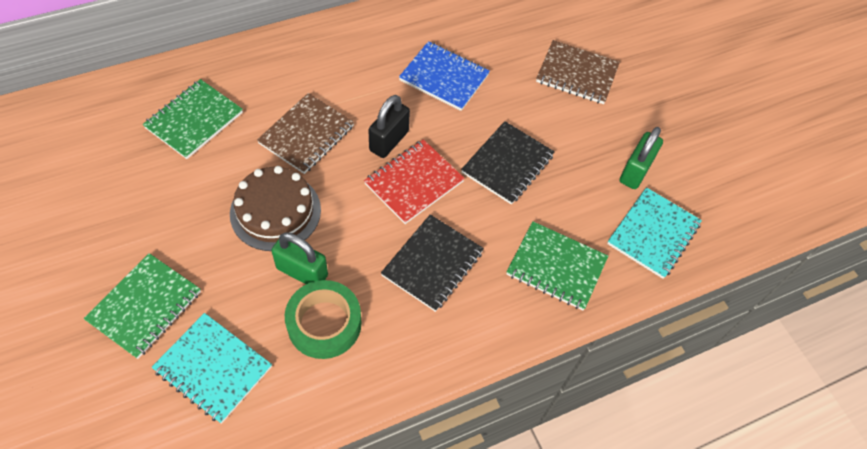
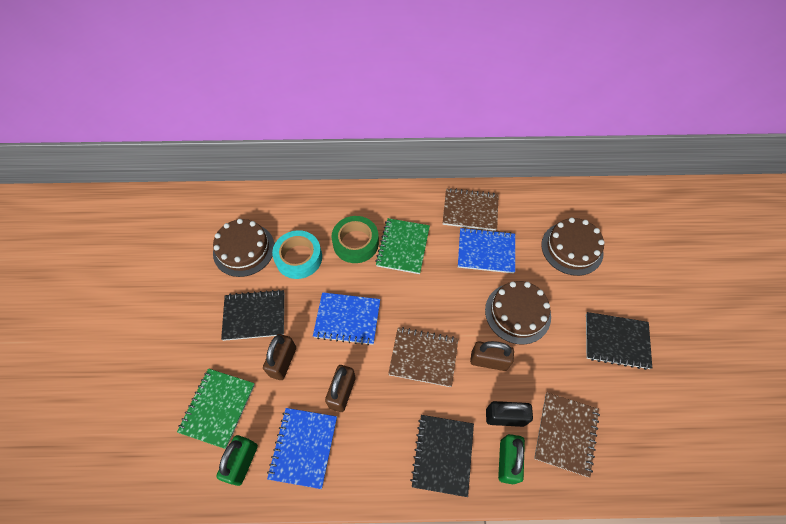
black notebook: 2 -> 3
blue notebook: 1 -> 3
brown cake: 1 -> 3
brown notebook: 2 -> 3
brown padlock: 0 -> 3
green notebook: 3 -> 2
red notebook: 1 -> 0
turquoise notebook: 2 -> 0
turquoise tape: 0 -> 1

